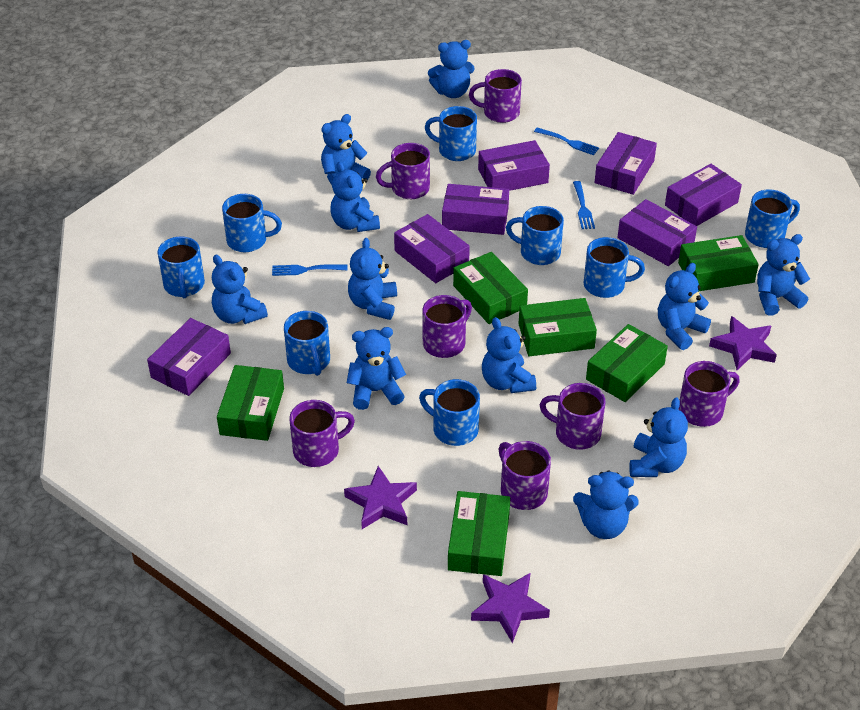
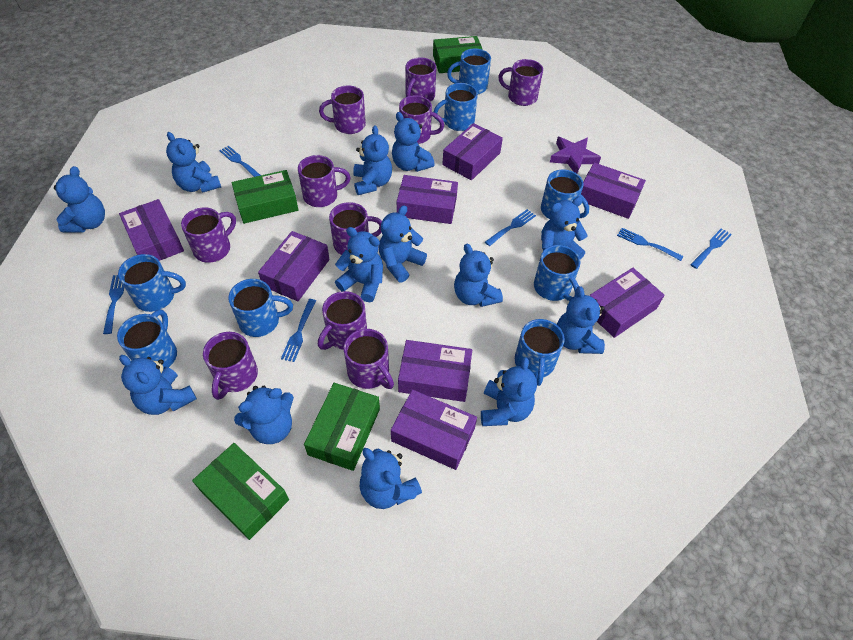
blue fork: 3 -> 6
blue teddy bear: 11 -> 13
green box: 6 -> 4
purple box: 7 -> 8
purple mug: 7 -> 10
purple star: 3 -> 1

